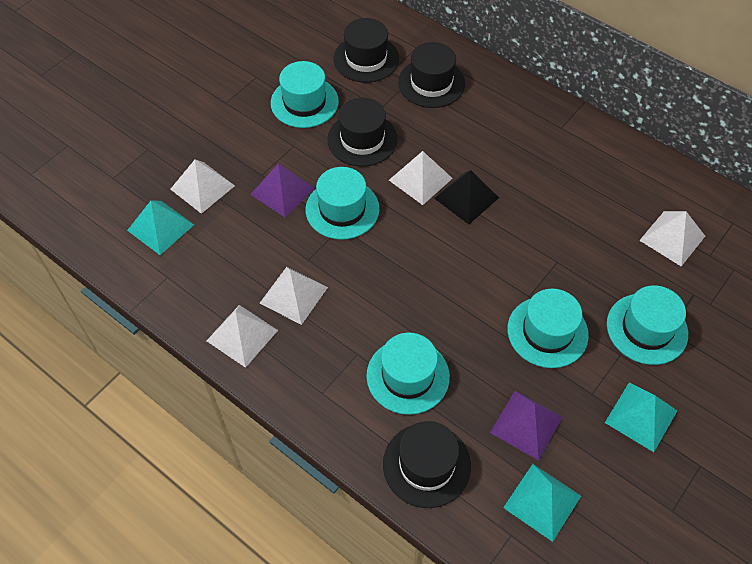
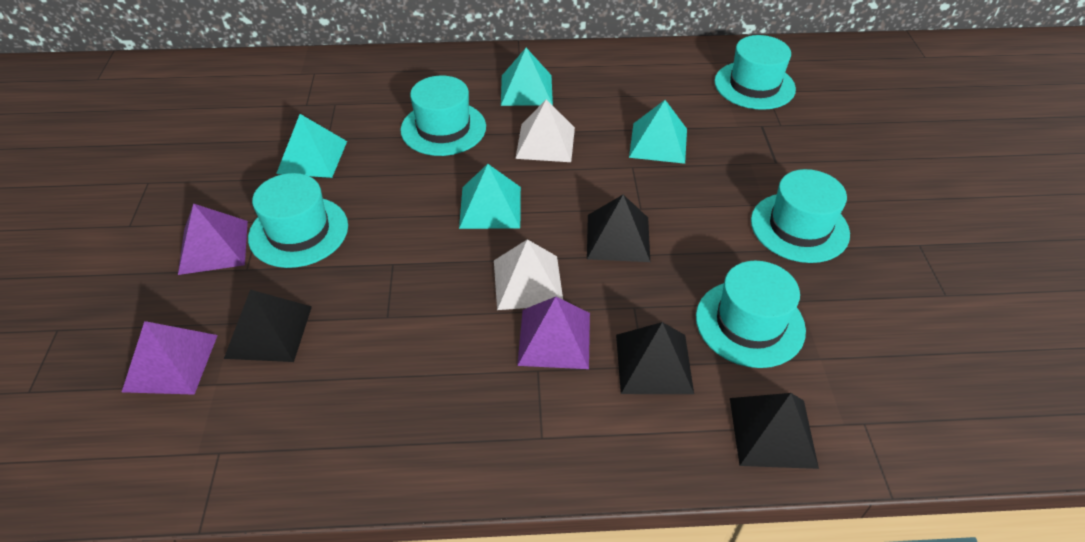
black hat: 4 -> 0
black pyramid: 1 -> 4
purple pyramid: 2 -> 3
turquoise pyramid: 3 -> 4
white pyramid: 5 -> 2

